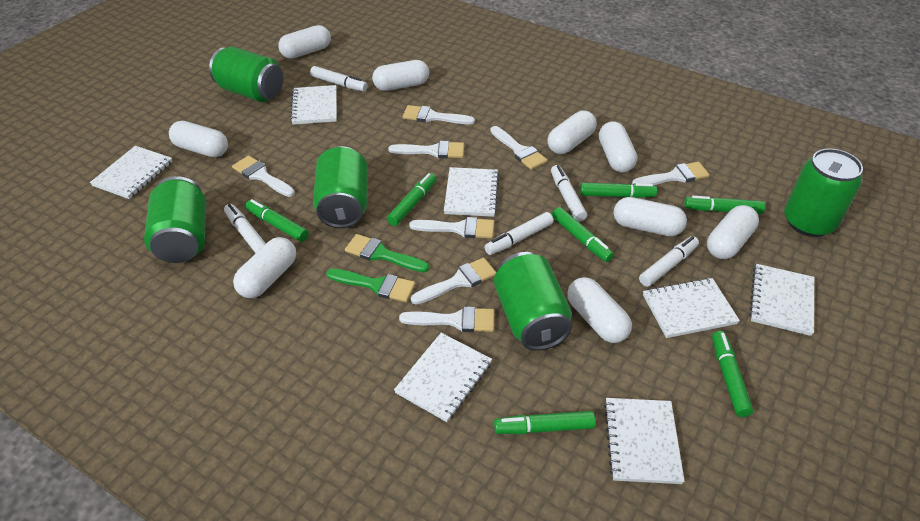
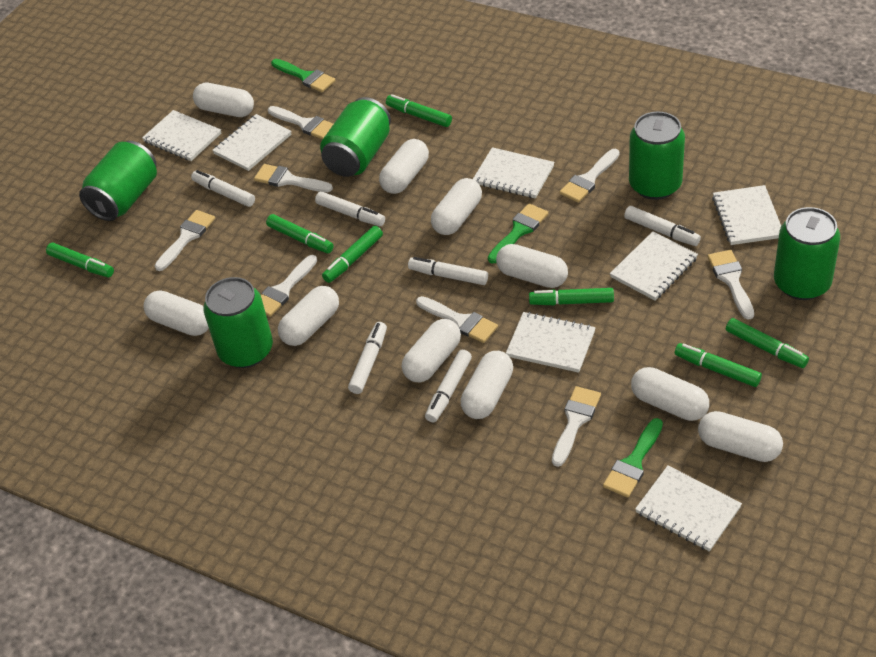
green brush: 2 -> 3
white capsule: 9 -> 10
white marker: 5 -> 6

